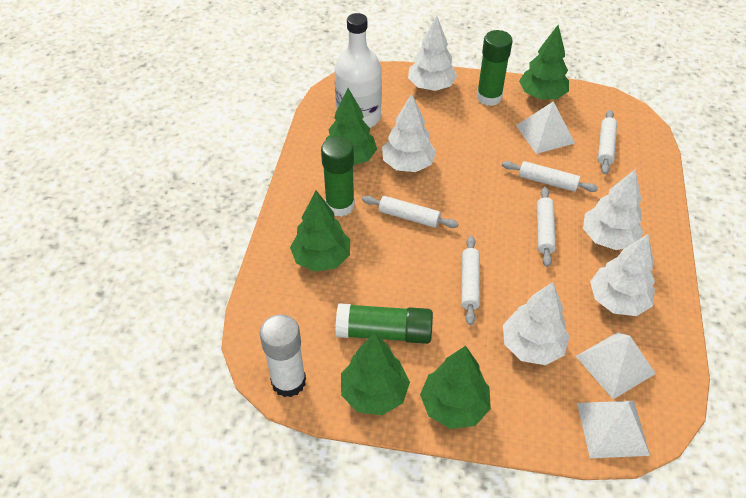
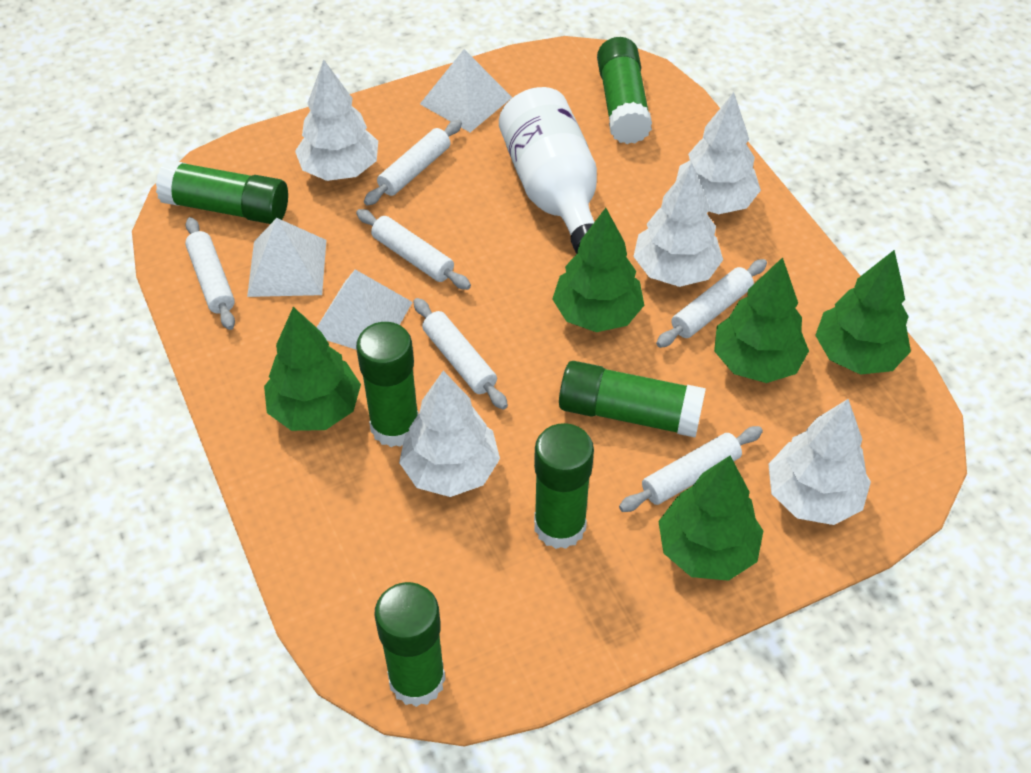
green glue stick: 3 -> 6
white glue stick: 1 -> 0
white rolling pin: 5 -> 6

